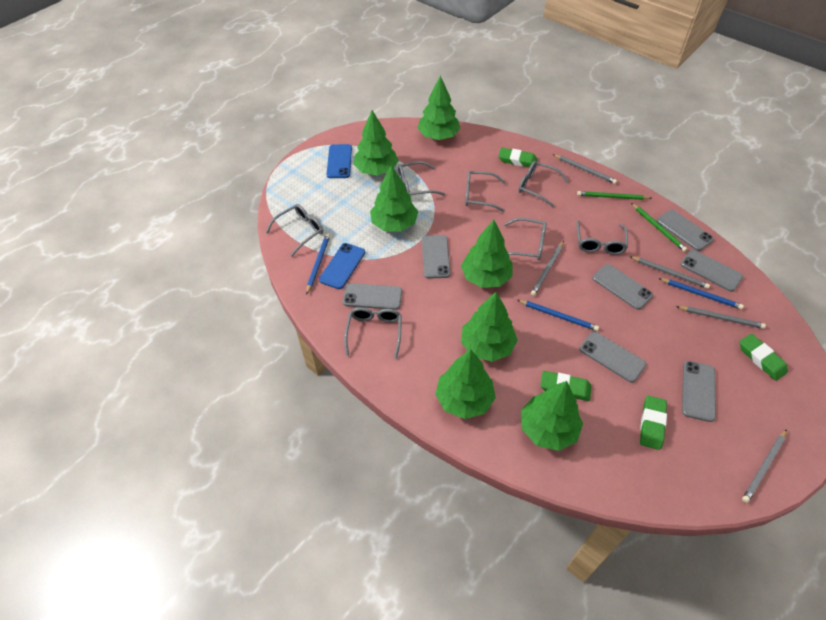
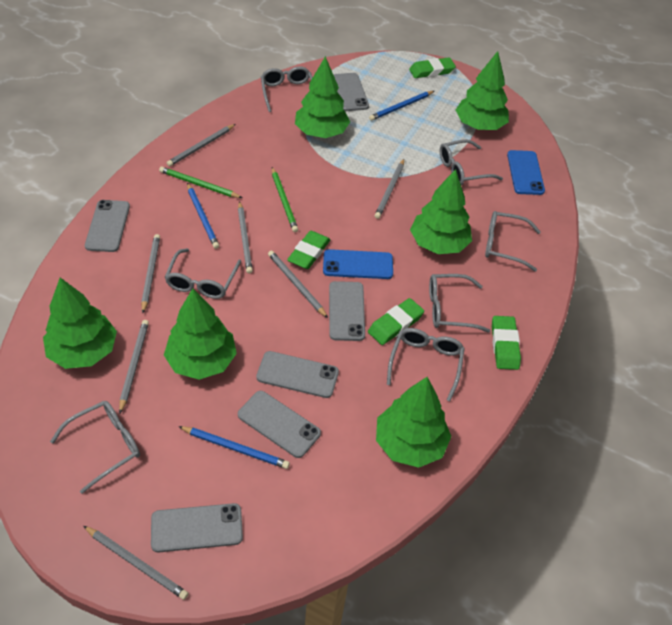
green tree: 7 -> 6
grey pencil: 5 -> 7
grey phone: 7 -> 6

